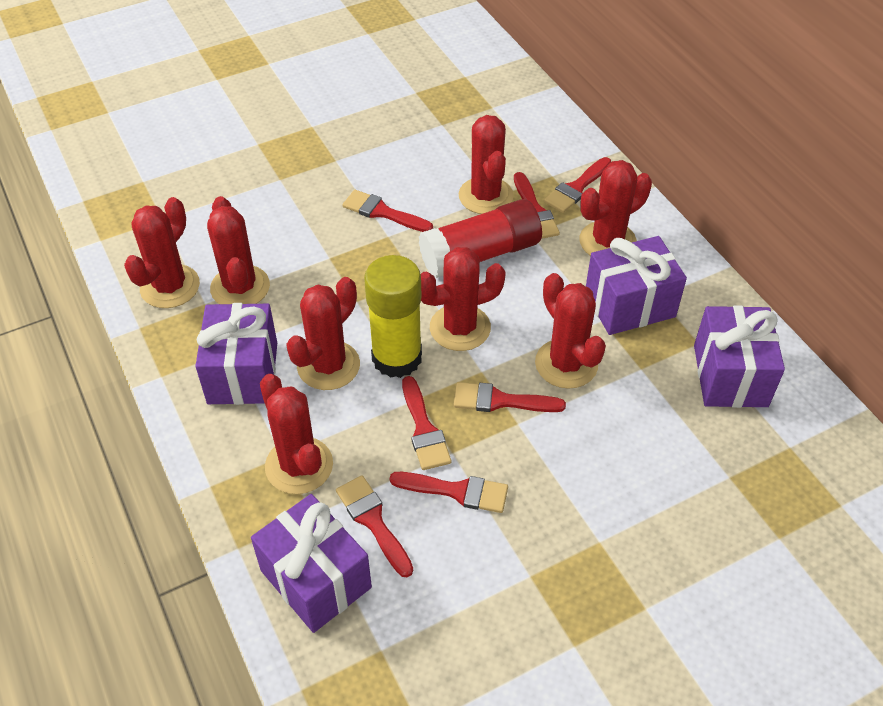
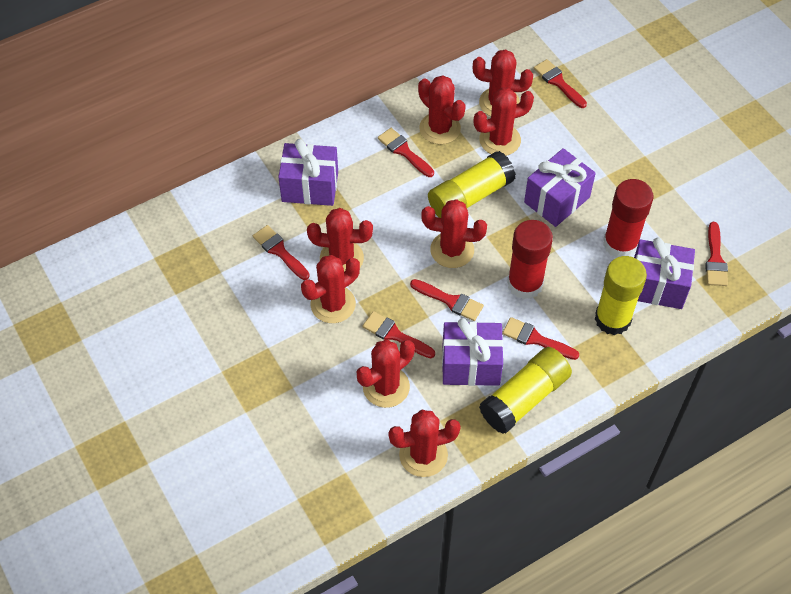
red glue stick: 1 -> 2
yellow glue stick: 1 -> 3

